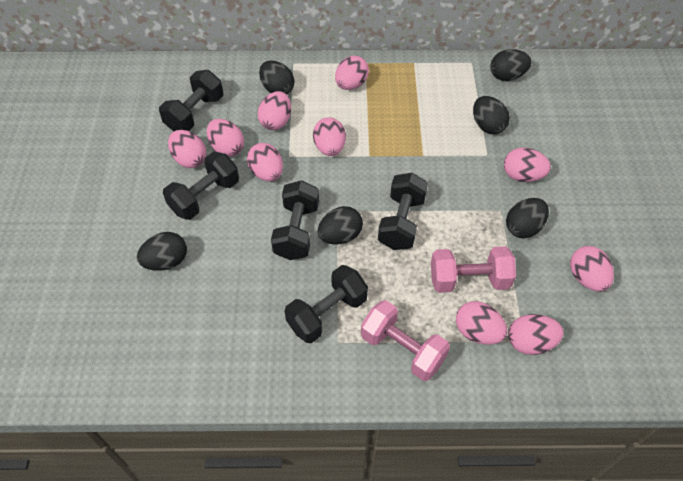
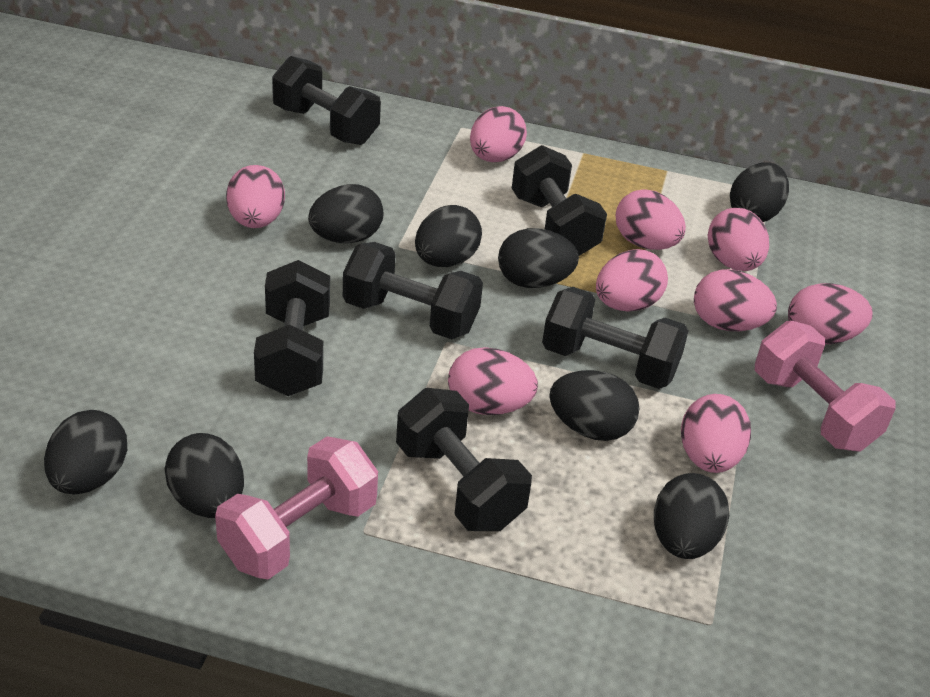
black dumbbell: 5 -> 6
black egg: 6 -> 8
pink egg: 10 -> 9

